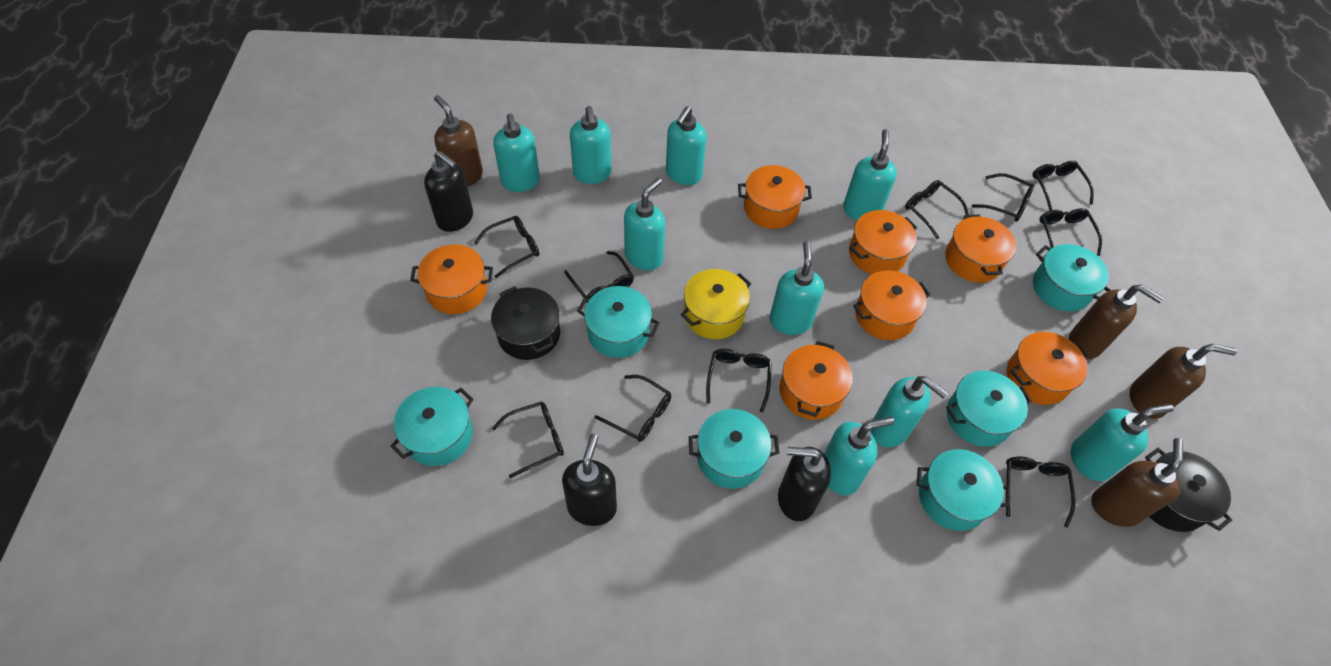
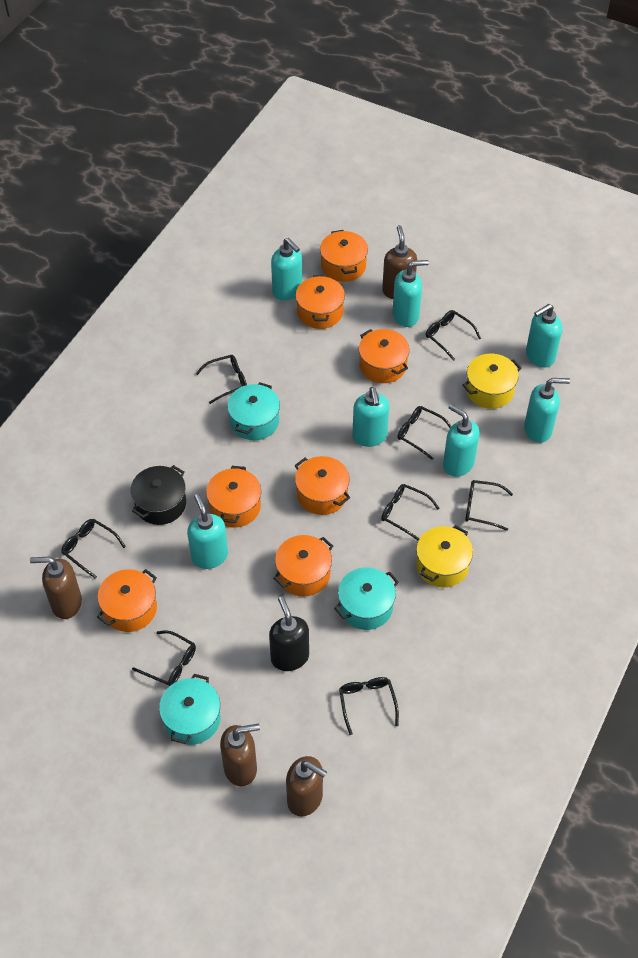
black glasses: 10 -> 8
black pot: 2 -> 1
black soap dispenser: 3 -> 1
turquoise pot: 6 -> 3
turquoise soap dispenser: 9 -> 7
yellow pot: 1 -> 2

